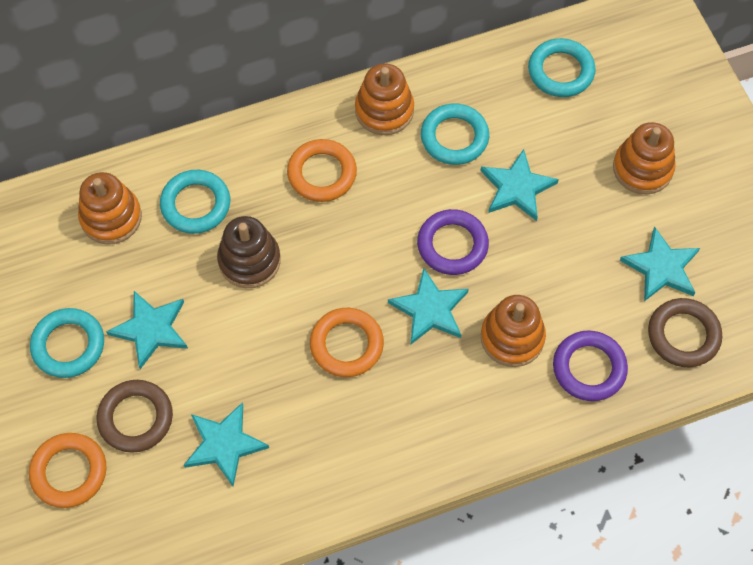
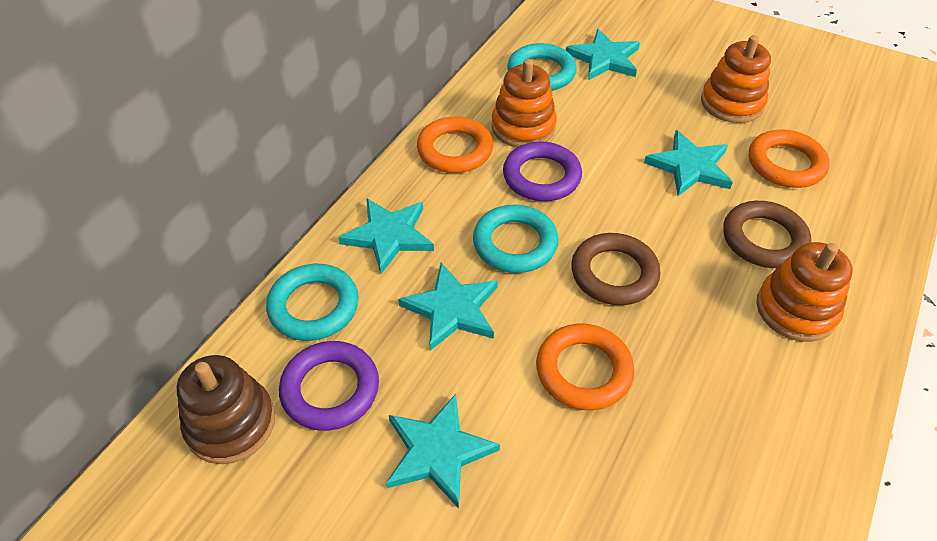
orange stacking toy: 4 -> 3
turquoise ring: 4 -> 3

